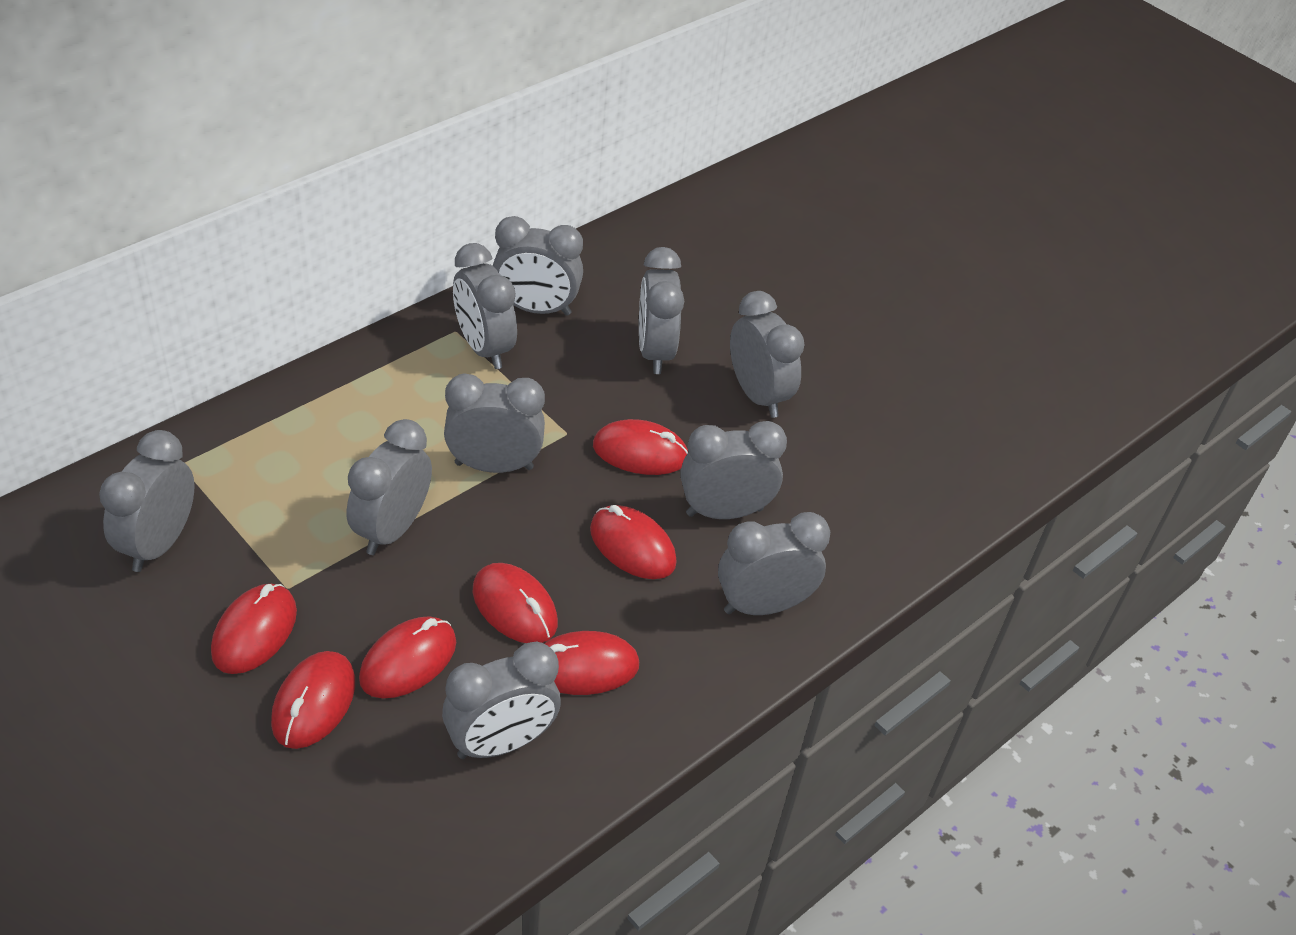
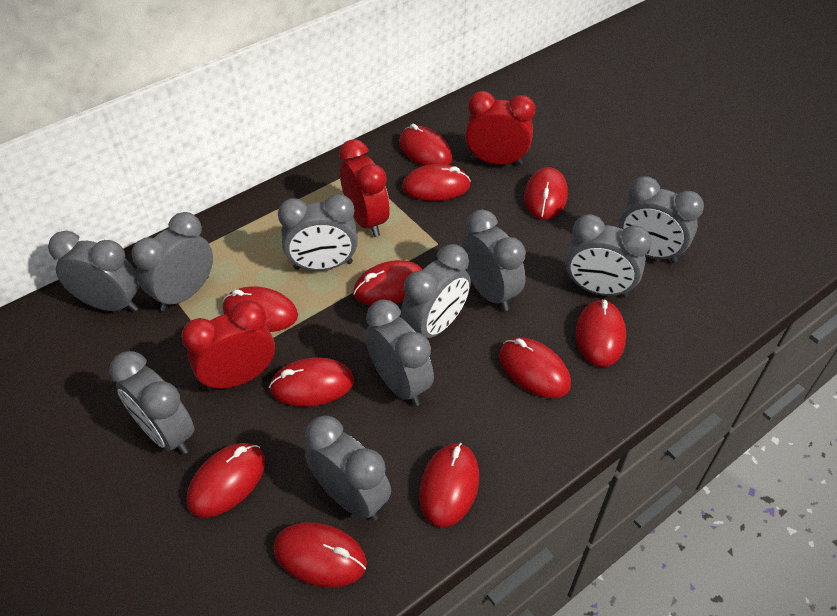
red clock: 0 -> 3
red mouse: 7 -> 11

